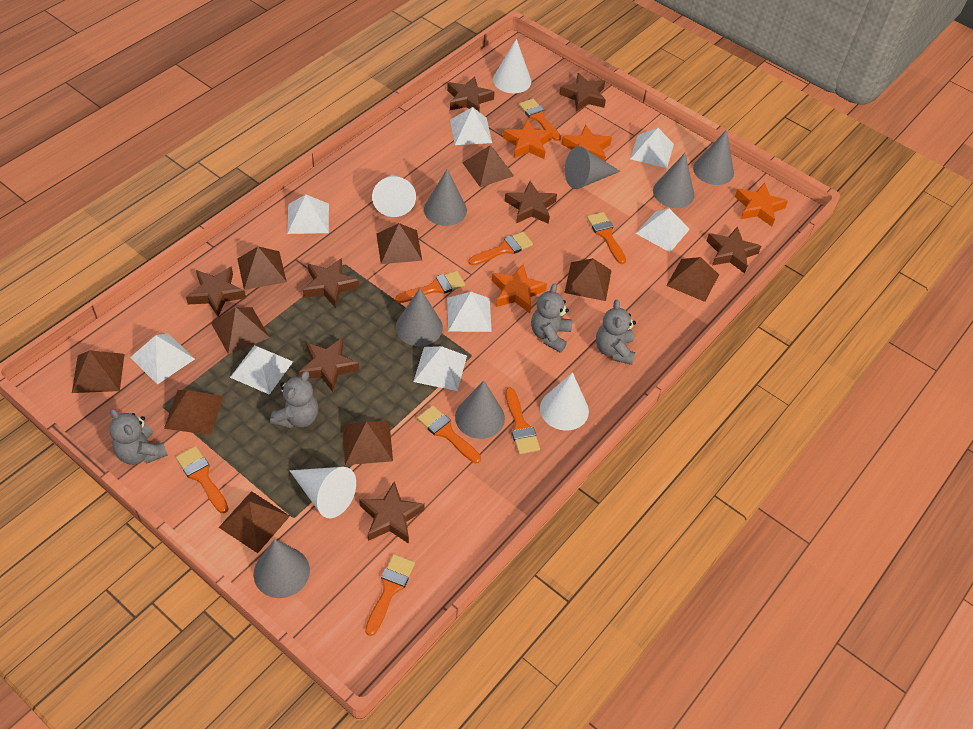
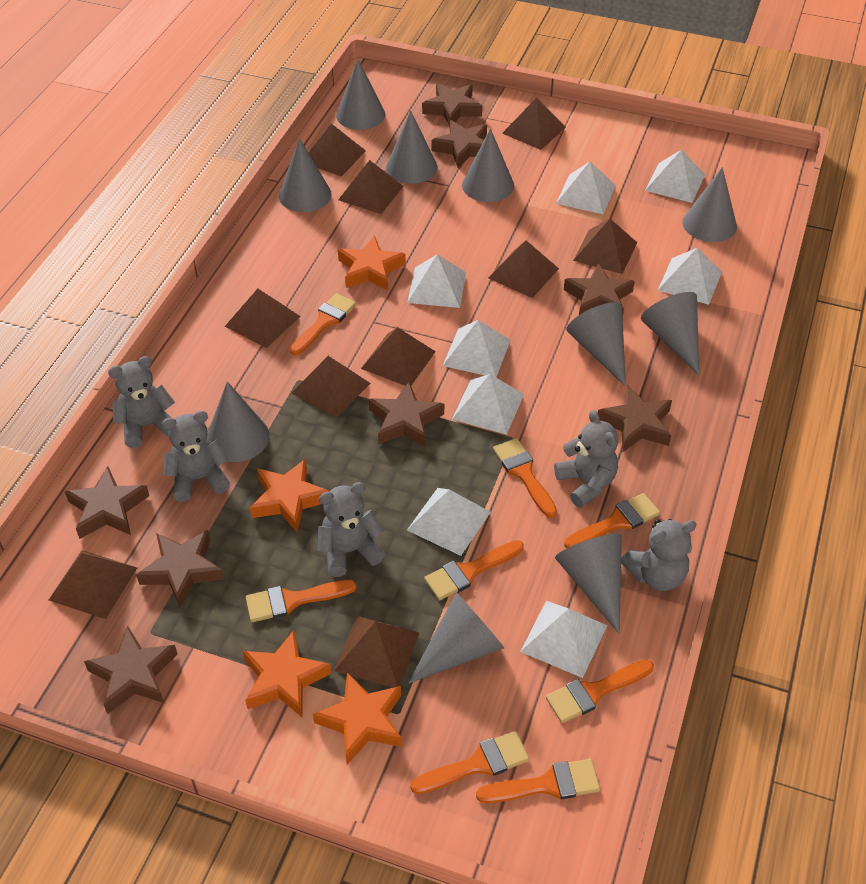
grey cone: 7 -> 10
grey teddy bear: 4 -> 5
white cone: 4 -> 0

